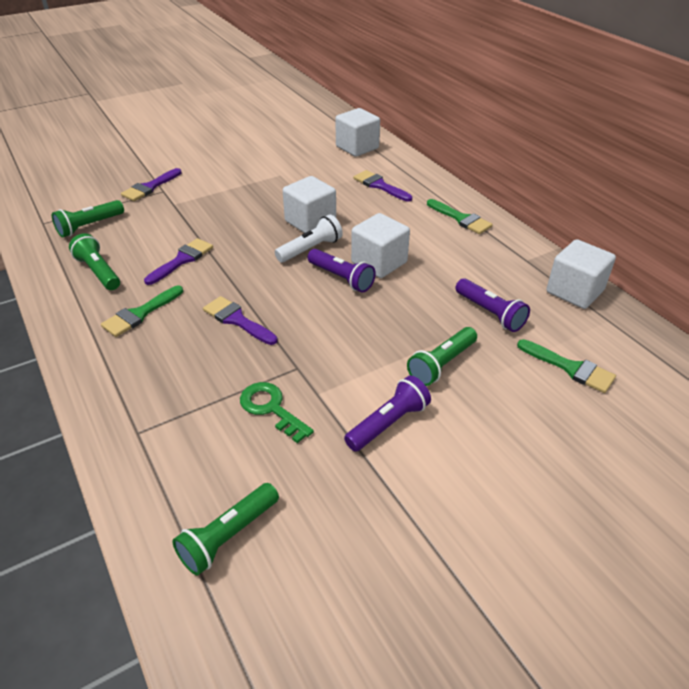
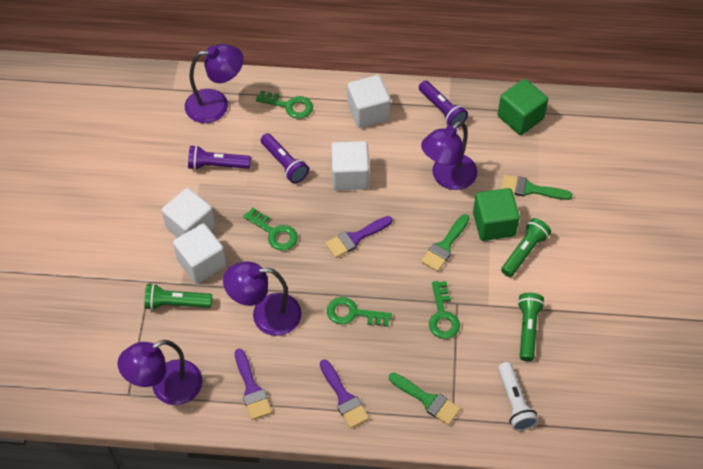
green cube: 0 -> 2
green flashlight: 4 -> 3
green key: 1 -> 4
purple brush: 4 -> 3
purple lamp: 0 -> 4

